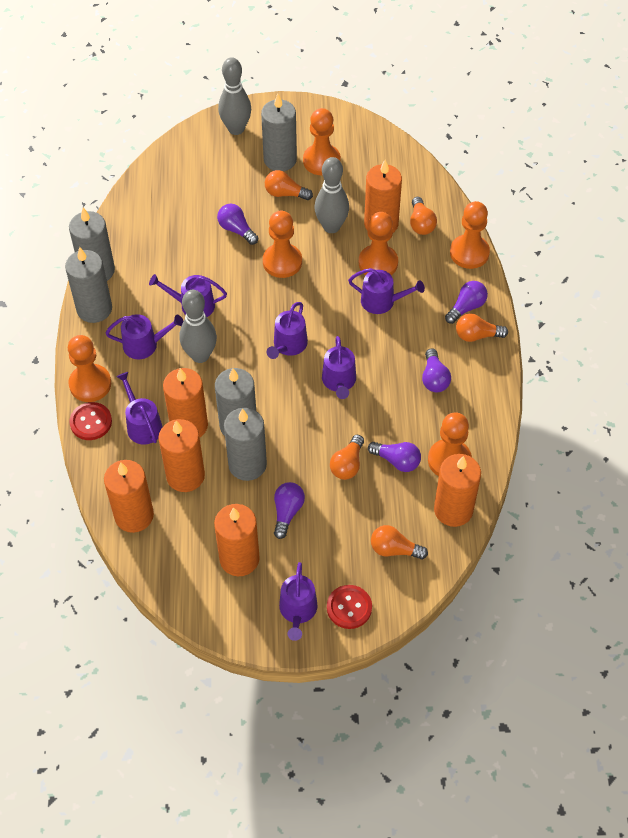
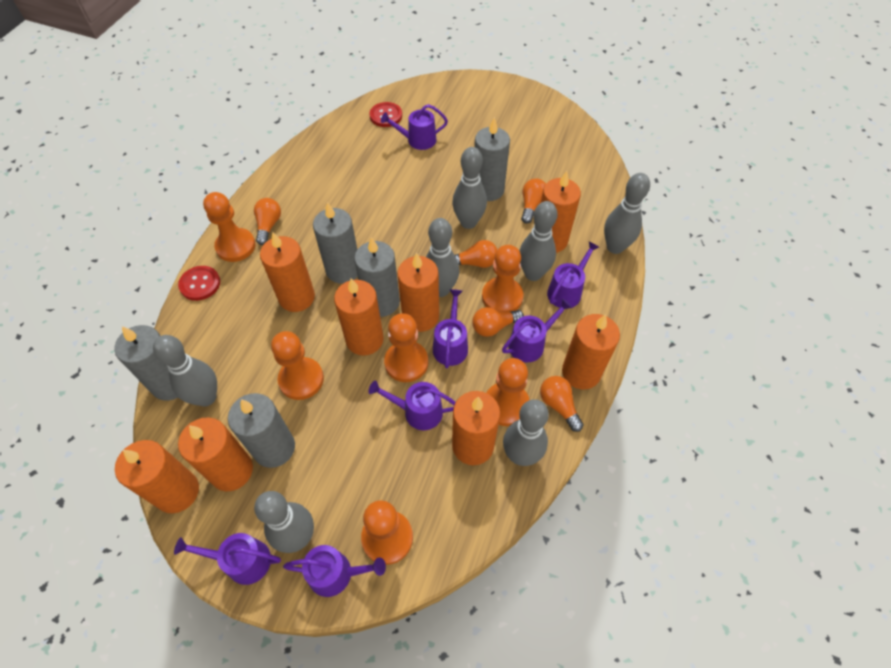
grey bowling pin: 3 -> 7
orange candle: 6 -> 8
purple light bulb: 5 -> 0

